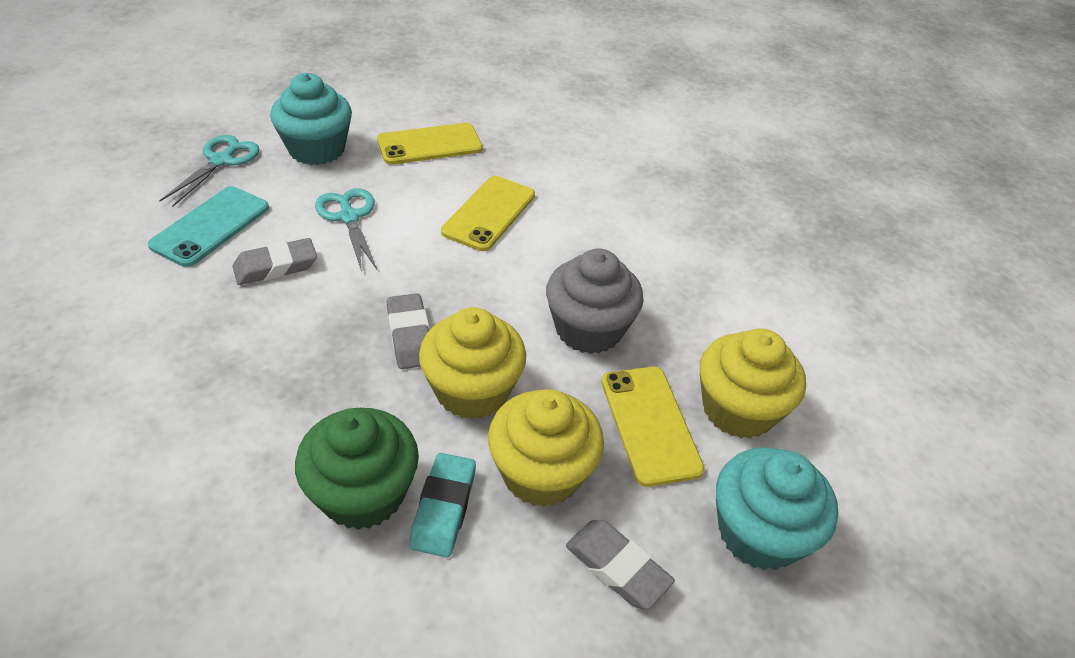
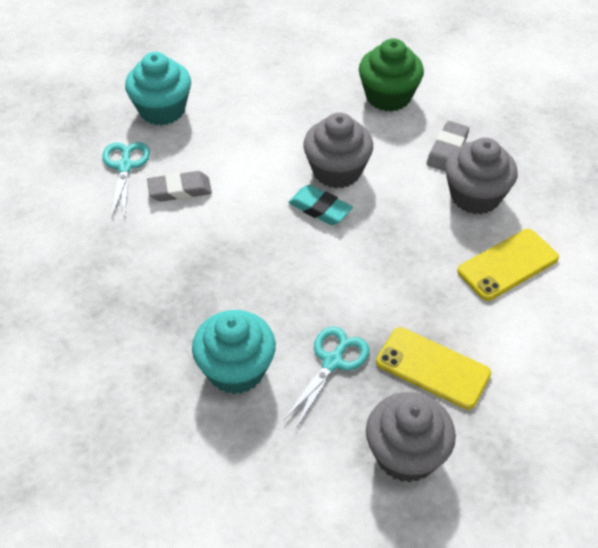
grey cupcake: 1 -> 3
grey eraser: 3 -> 2
turquoise phone: 1 -> 0
yellow cupcake: 3 -> 0
yellow phone: 3 -> 2

